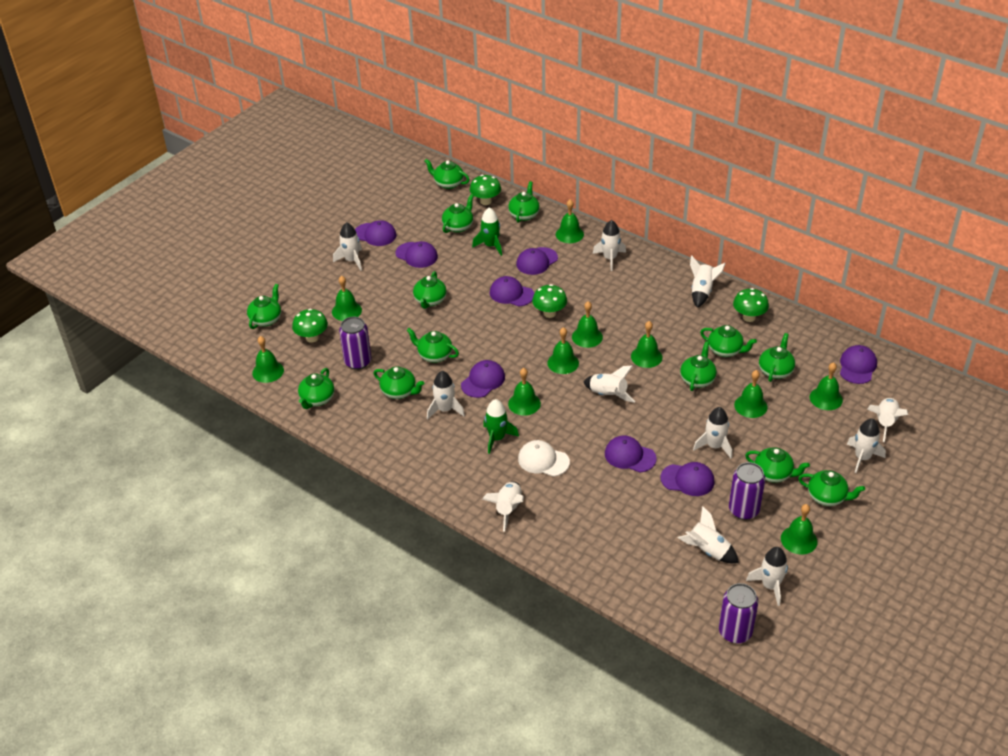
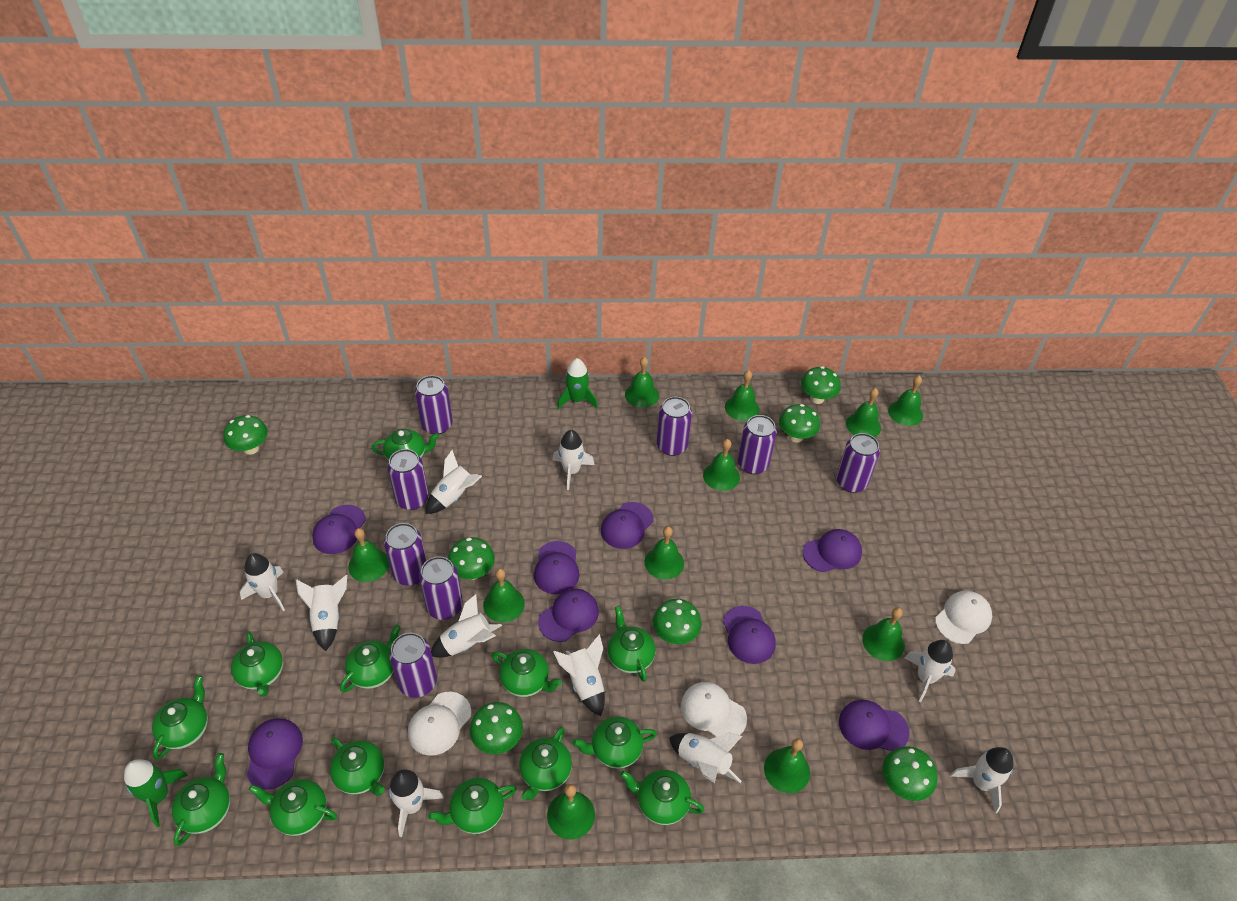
green bell: 10 -> 11
green mushroom: 4 -> 7
purple can: 3 -> 8
white cap: 1 -> 3
white rocket: 11 -> 10

